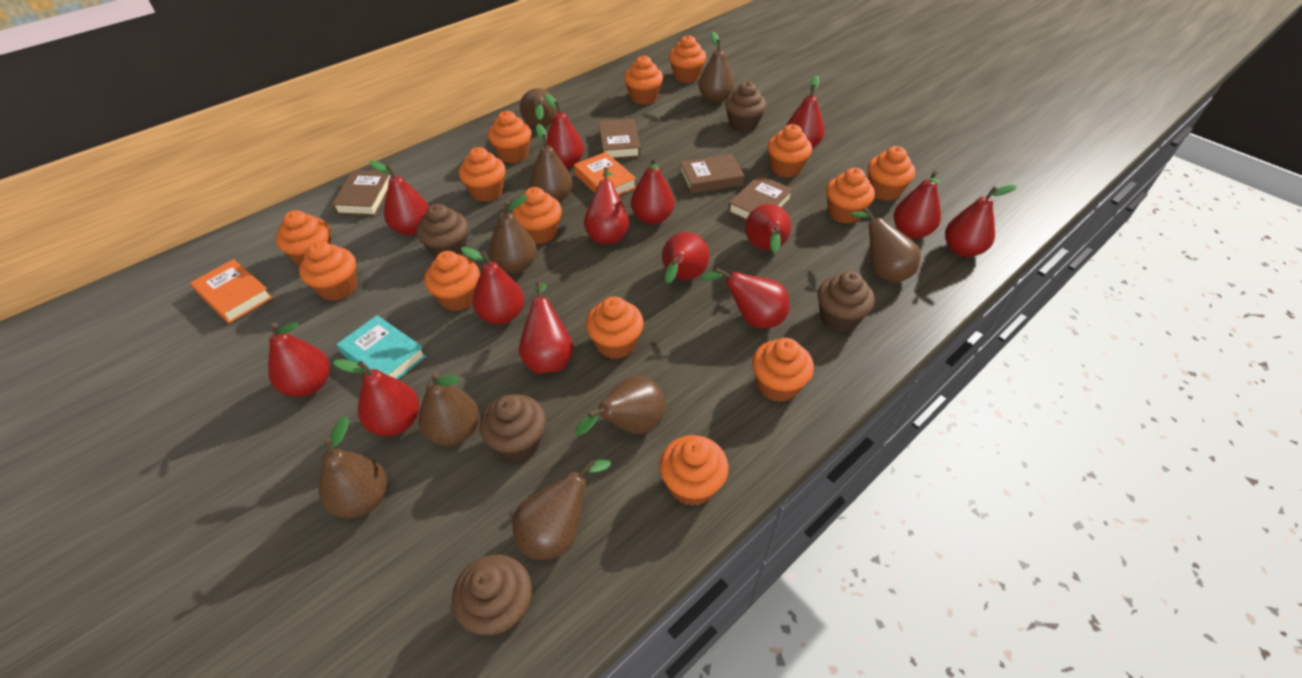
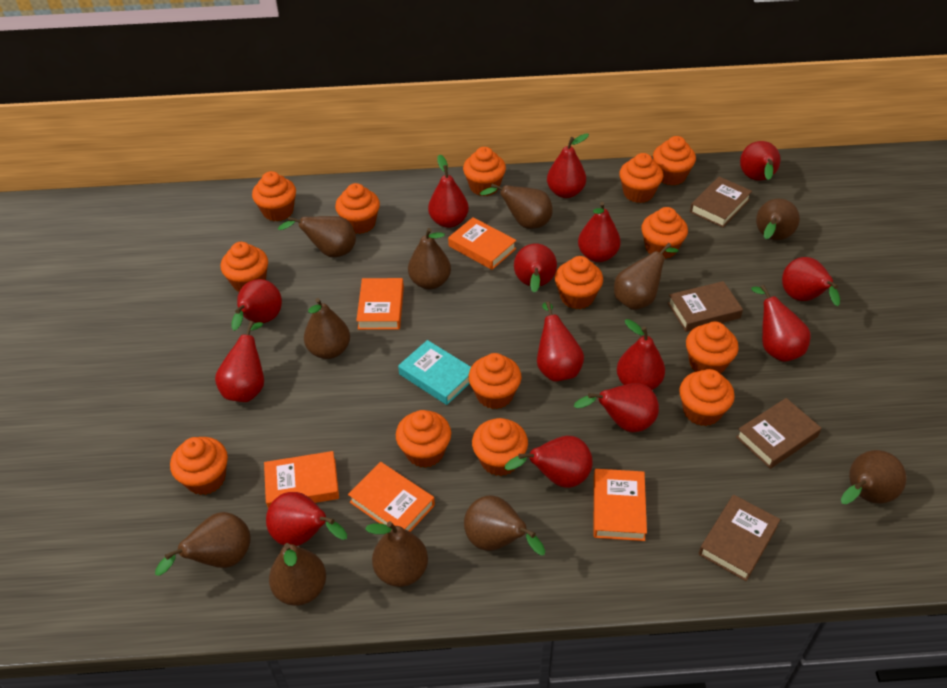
brown cupcake: 5 -> 0
brown pear: 9 -> 11
orange book: 2 -> 5

